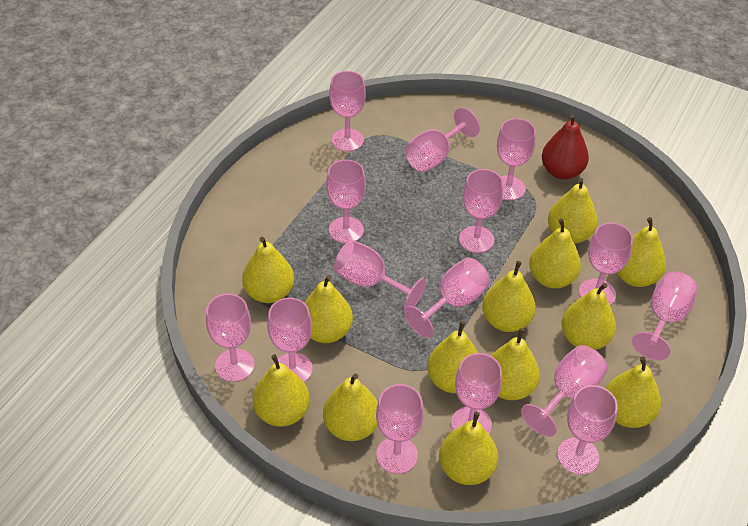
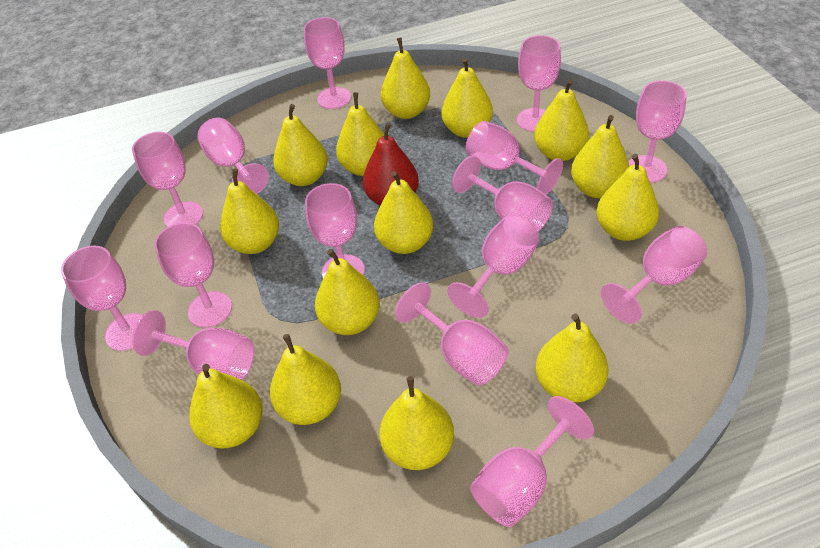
yellow pear: 13 -> 14

